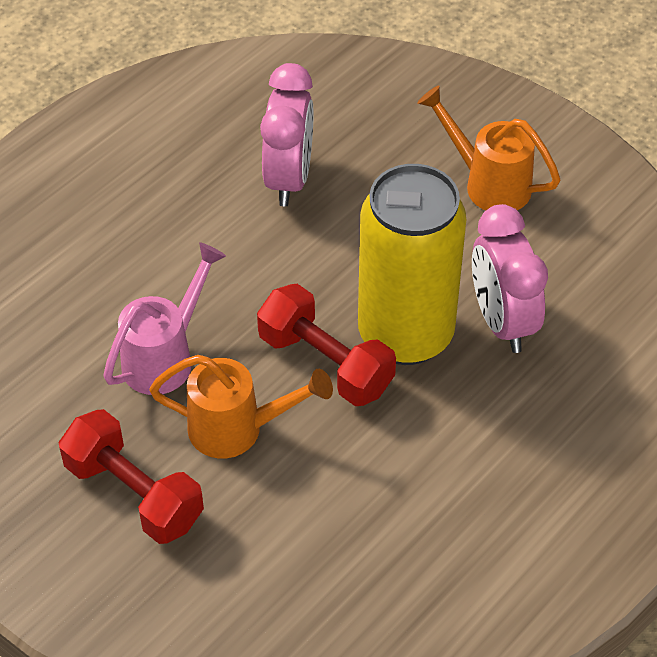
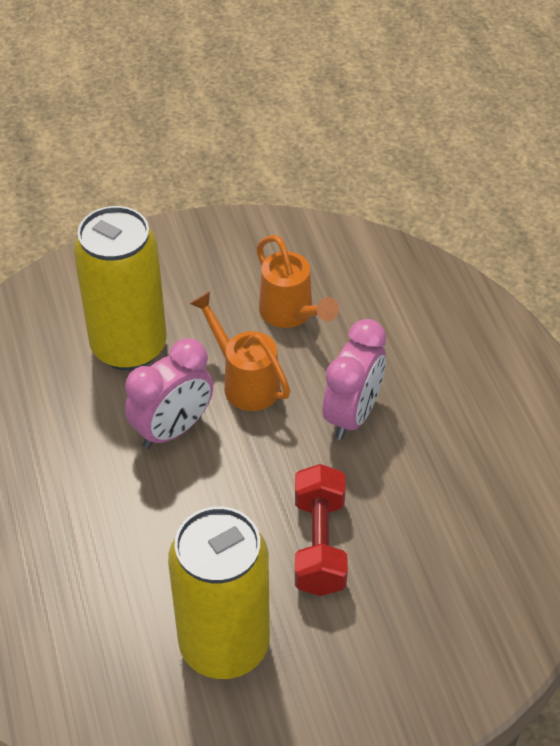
pink watering can: 1 -> 0
red dumbbell: 2 -> 1
yellow can: 1 -> 2

